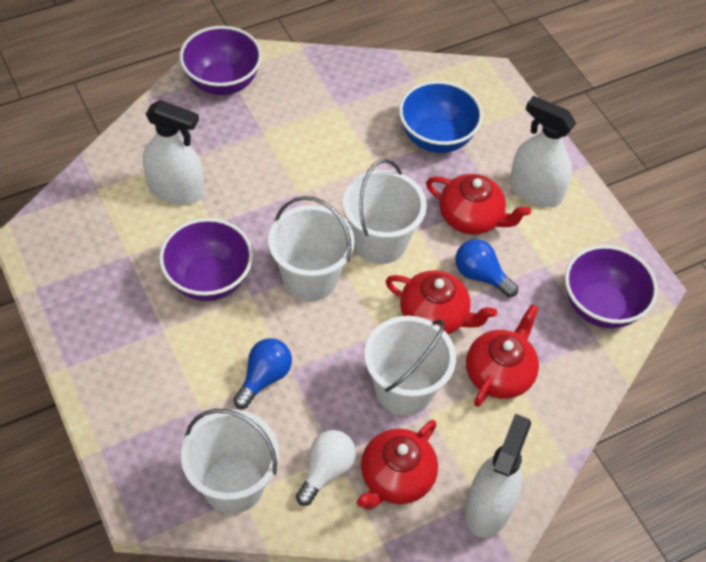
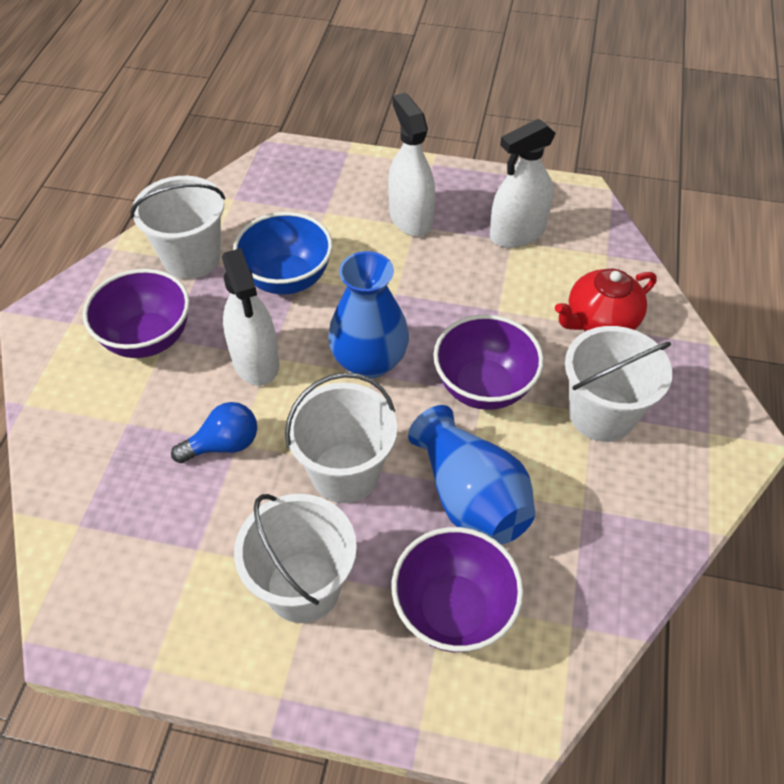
blue light bulb: 2 -> 1
blue vase: 0 -> 2
red teapot: 4 -> 1
white light bulb: 1 -> 0

